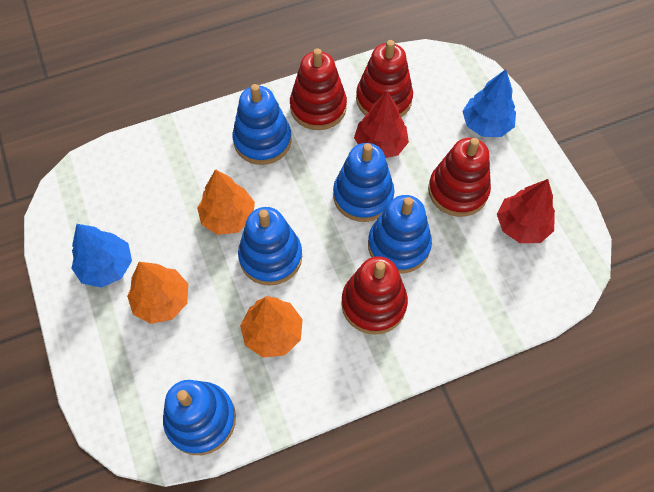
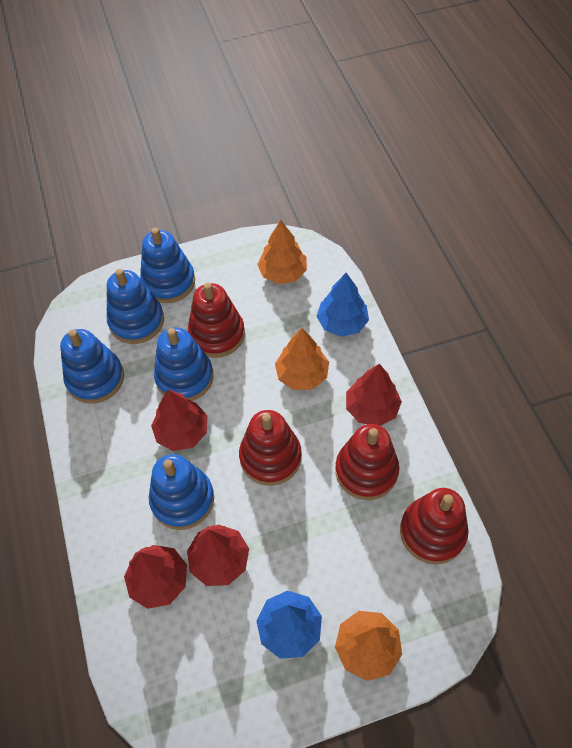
red tree: 2 -> 4

